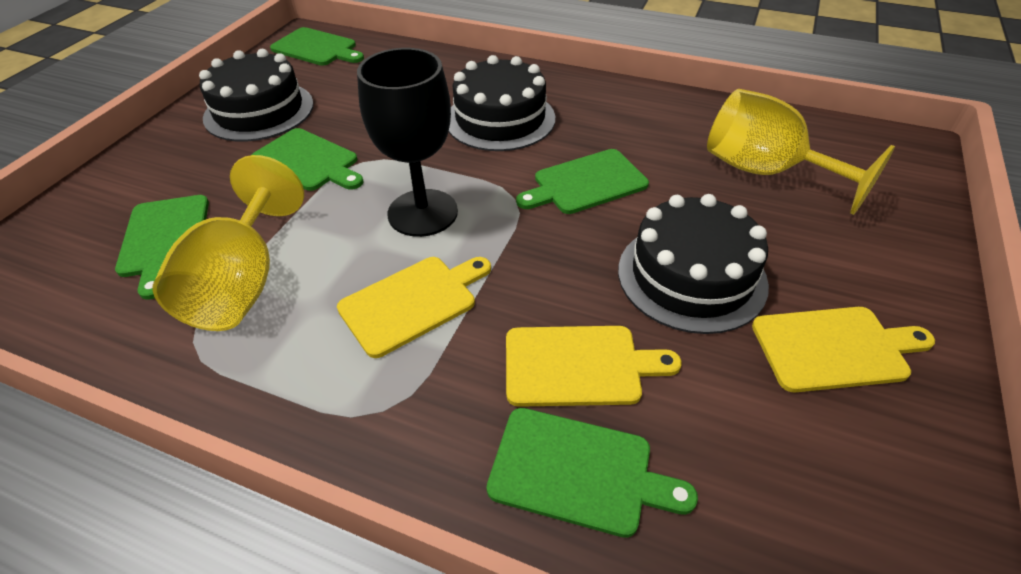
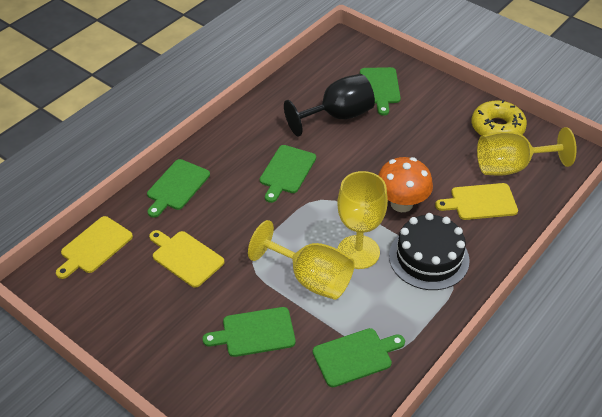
black cake: 3 -> 1
orange mushroom: 0 -> 1
yellow donut: 0 -> 1
yellow goblet: 2 -> 3

